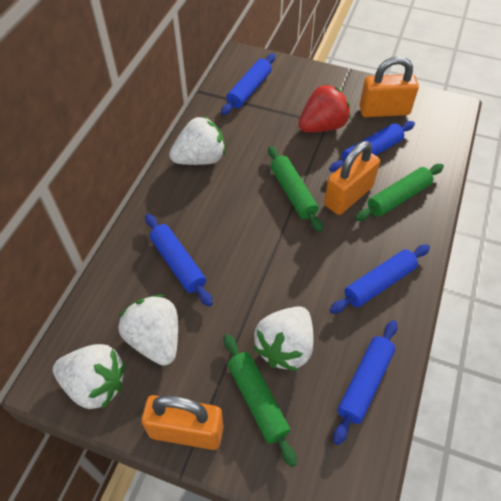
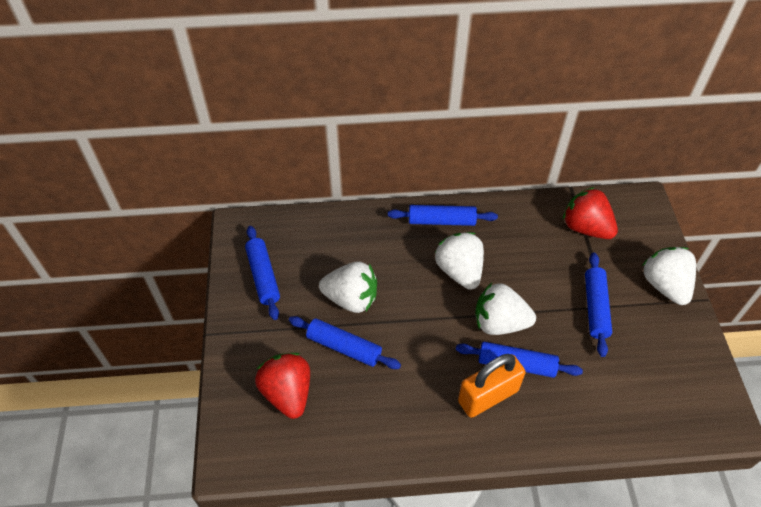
green rolling pin: 3 -> 0
orange padlock: 3 -> 1
red strawberry: 1 -> 2

